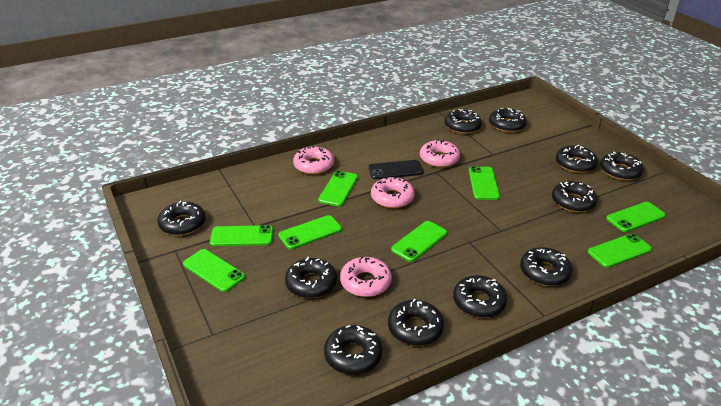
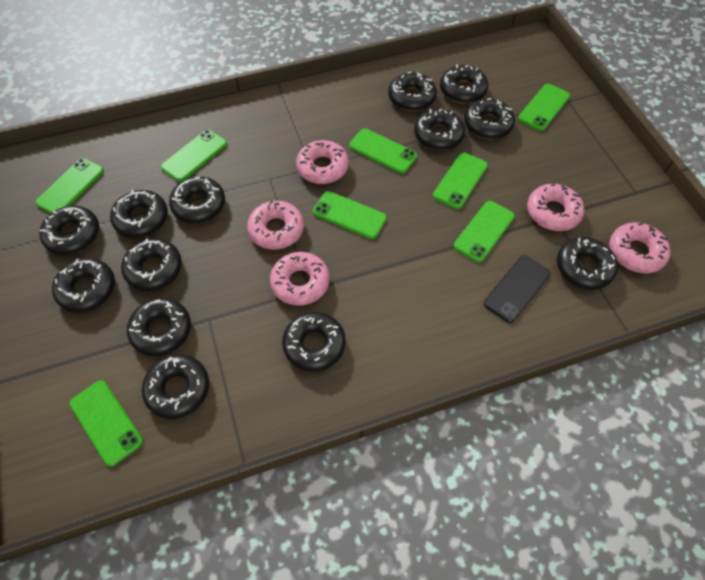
black donut: 11 -> 13
pink donut: 4 -> 5

